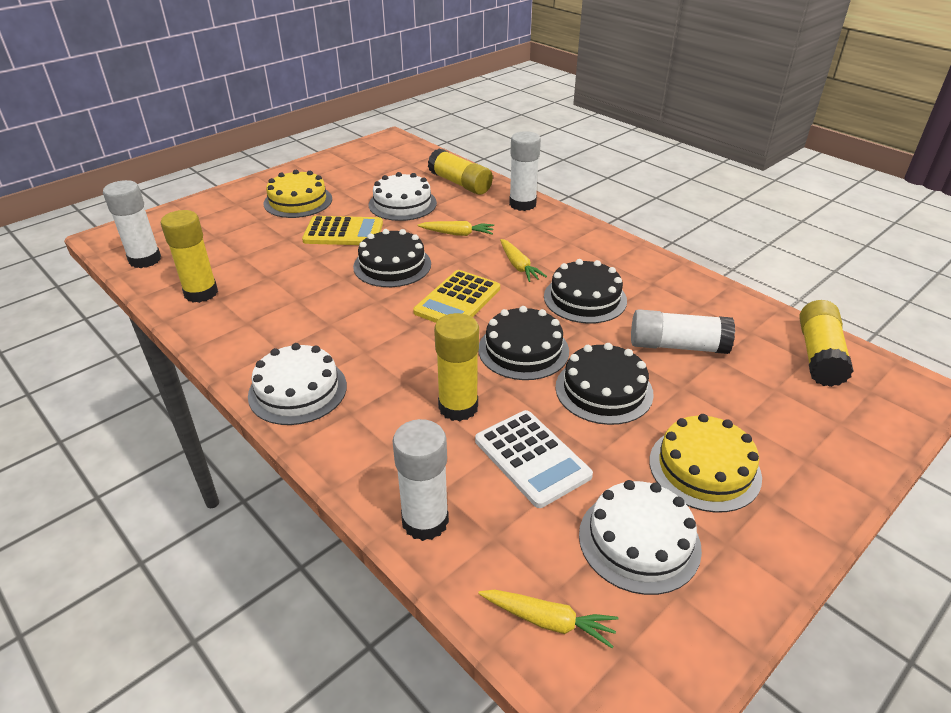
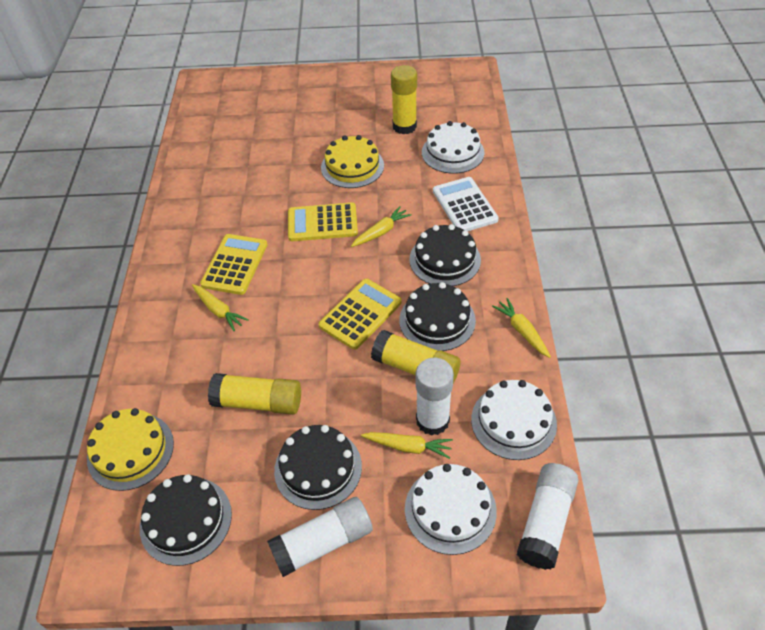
white glue stick: 4 -> 3
yellow calculator: 2 -> 3
yellow carrot: 3 -> 4
yellow glue stick: 4 -> 3

